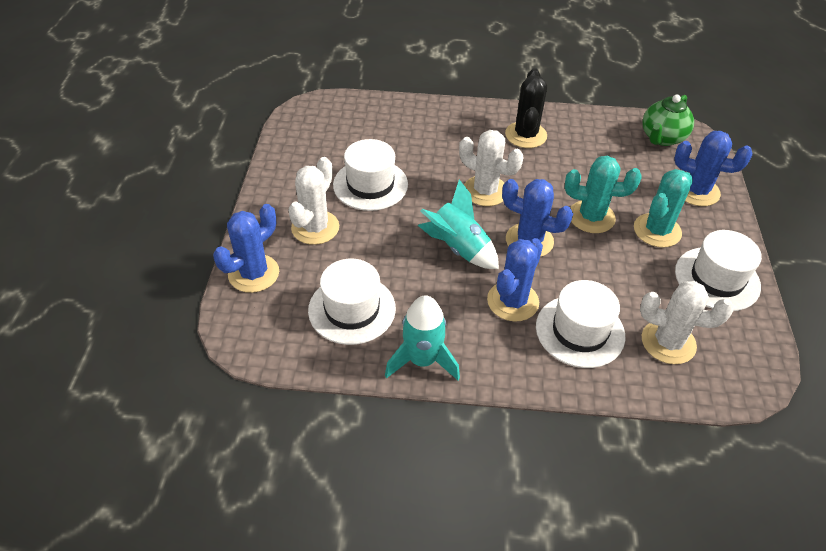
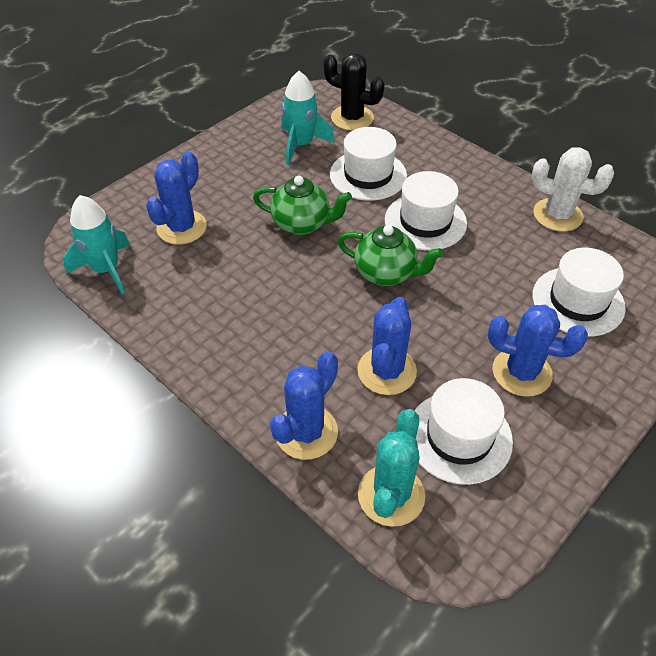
green teapot: 1 -> 2
turquoise cactus: 2 -> 1
white cactus: 3 -> 1

